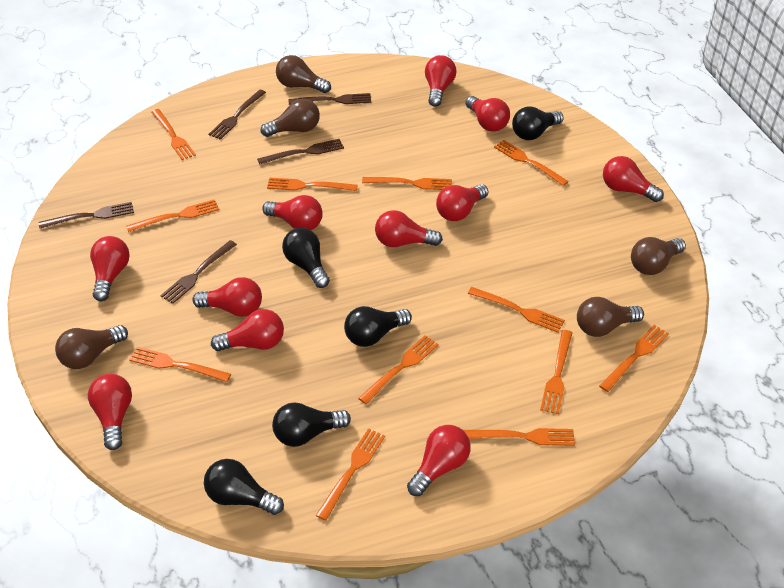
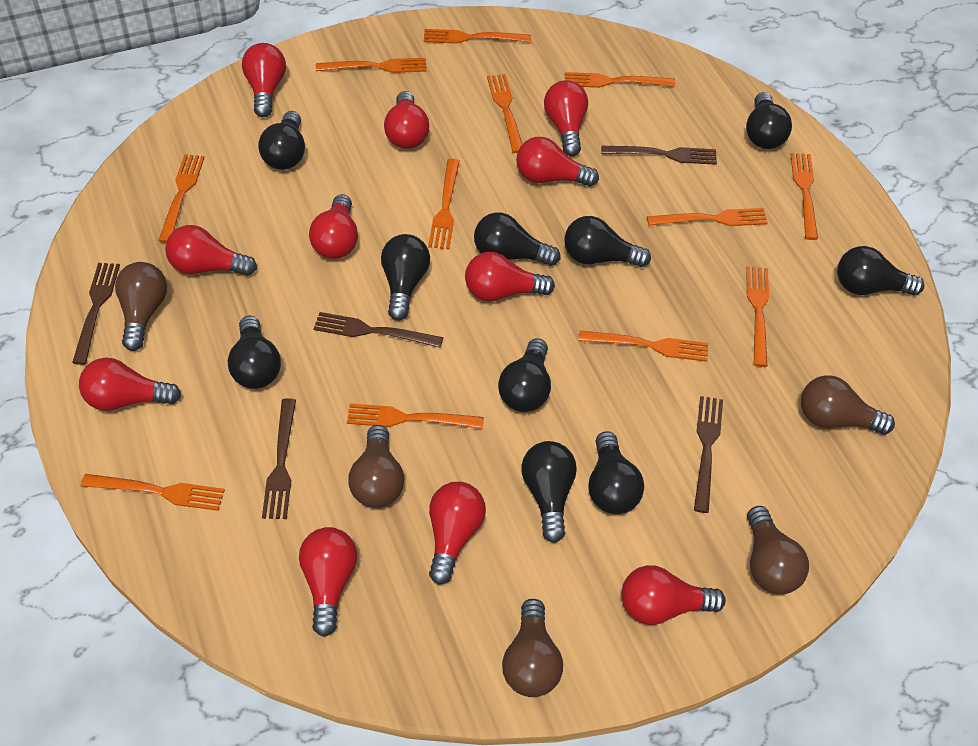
black light bulb: 5 -> 10

